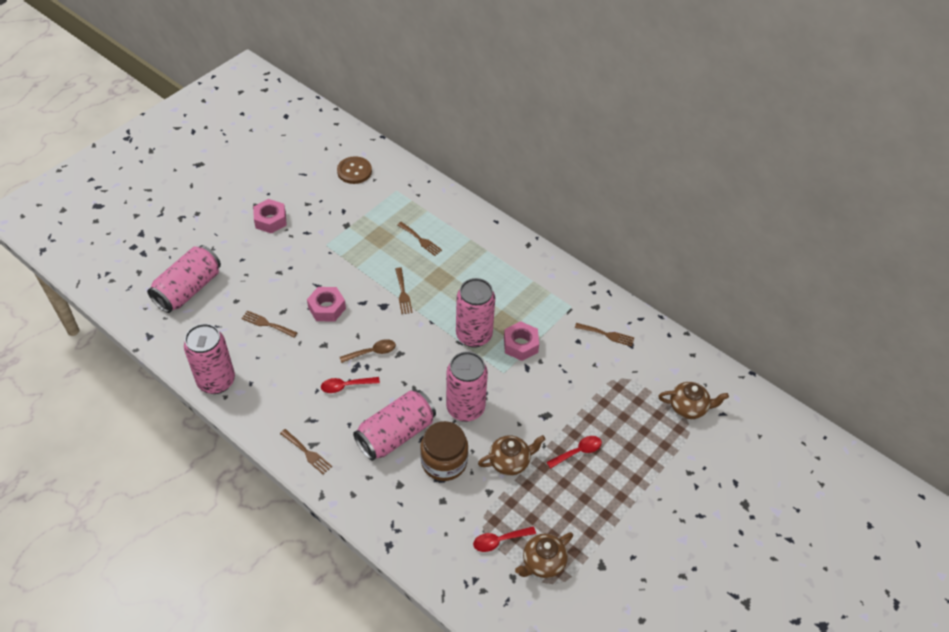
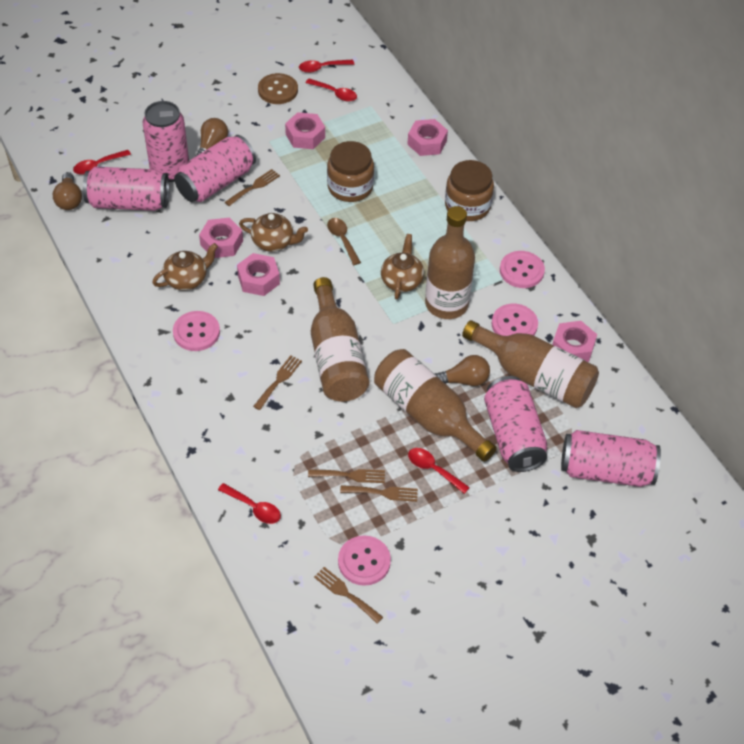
brown bottle: 0 -> 4
brown jar: 1 -> 2
brown light bulb: 0 -> 3
pink button: 0 -> 4
pink nut: 3 -> 5
red spoon: 3 -> 5

